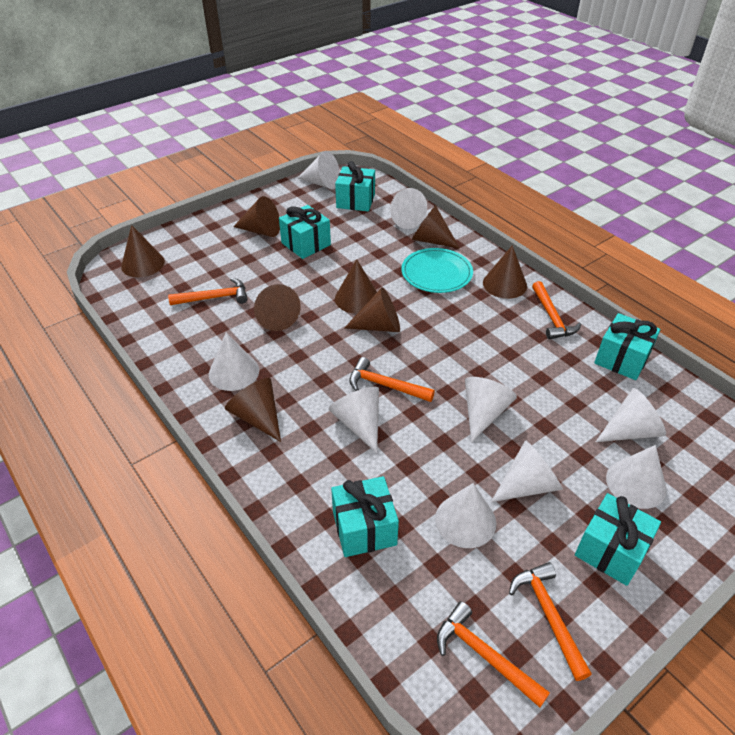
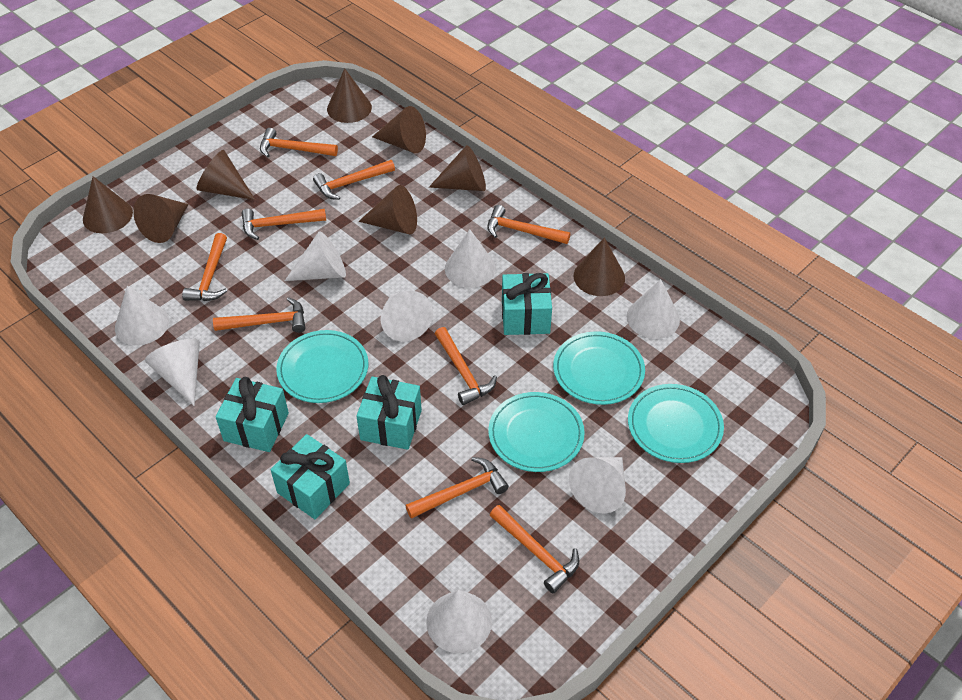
orange hammer: 5 -> 9
turquoise gift: 5 -> 4
turquoise plate: 1 -> 4
white cone: 9 -> 8

